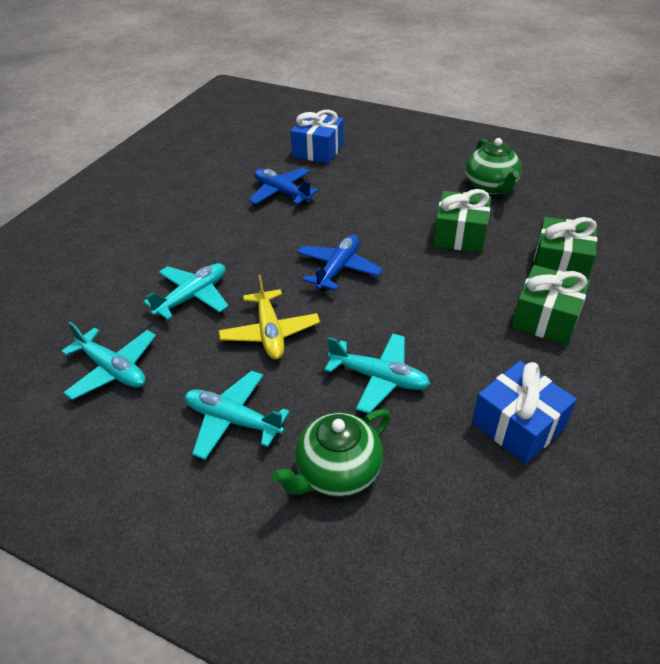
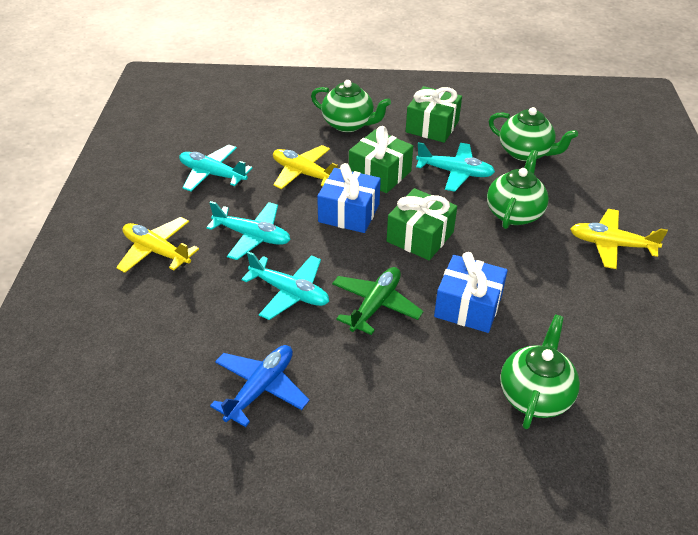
blue plane: 2 -> 1
green plane: 0 -> 1
green teapot: 2 -> 4
yellow plane: 1 -> 3

